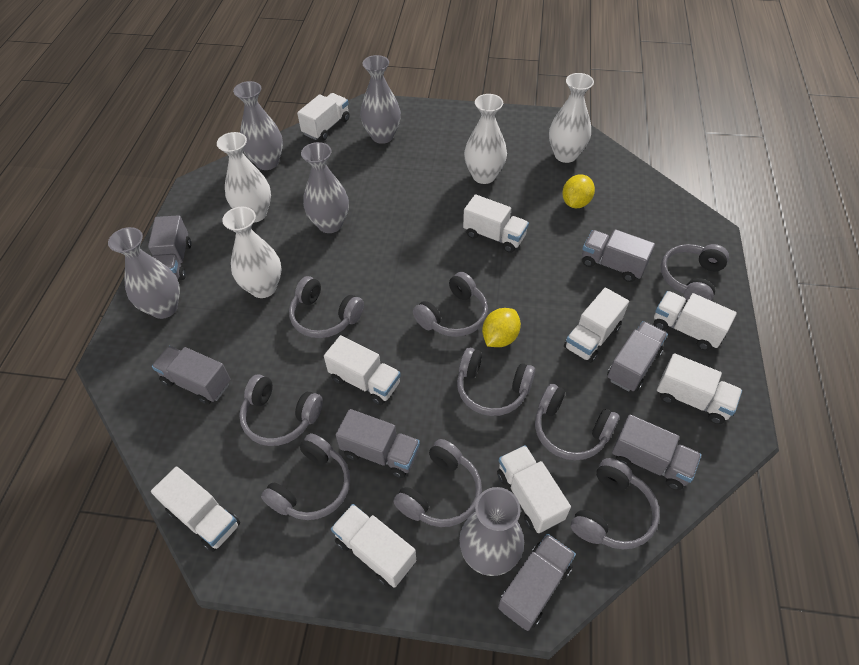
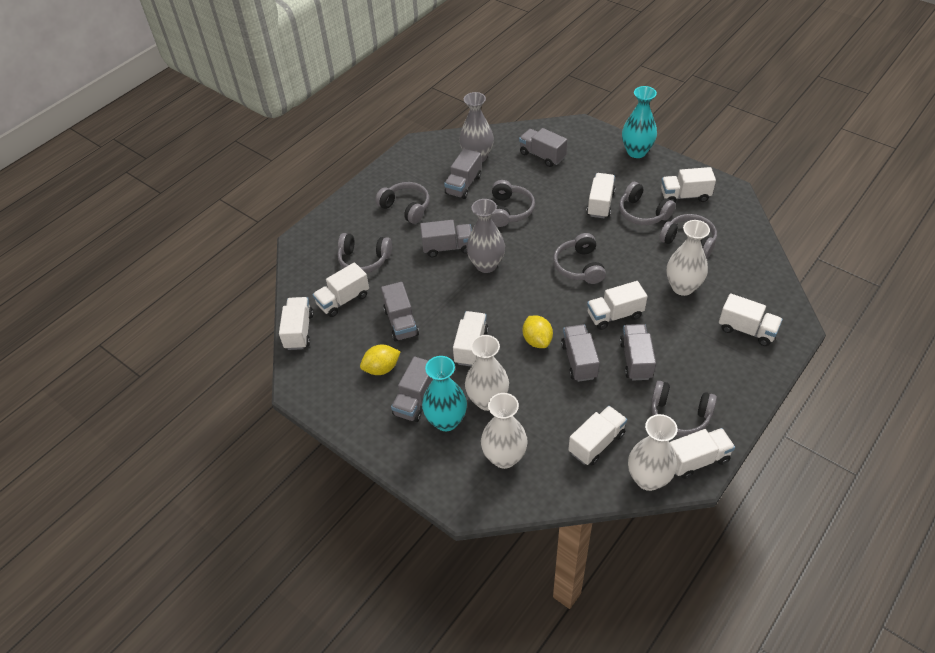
grey headphones: 9 -> 7
grey vase: 5 -> 2
turquoise vase: 0 -> 2

